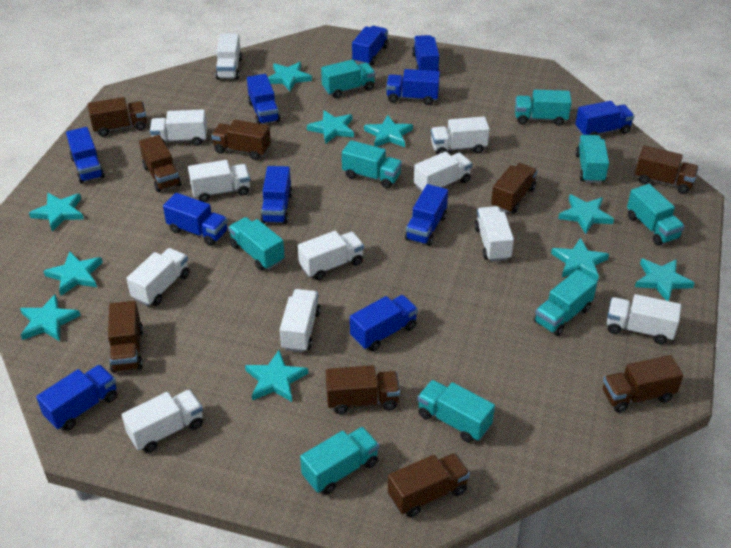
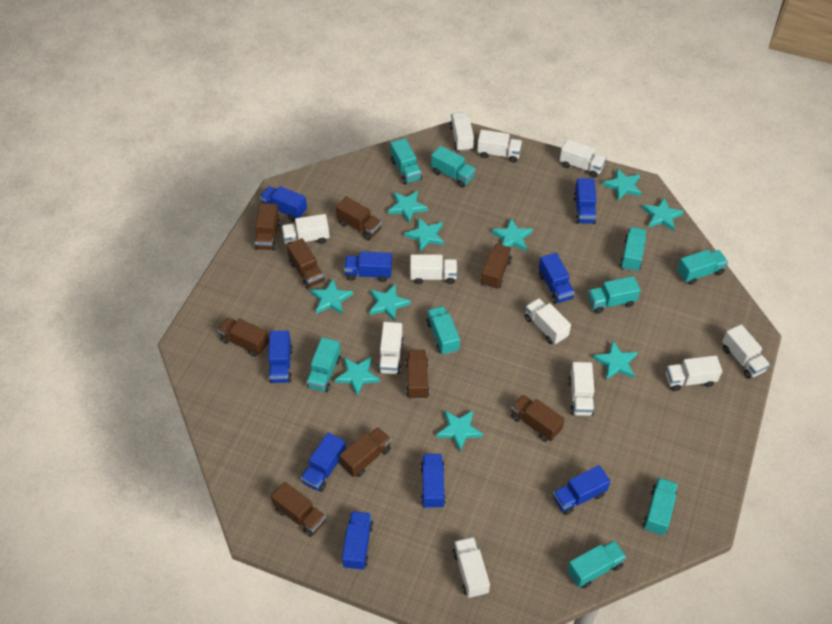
blue truck: 11 -> 9

